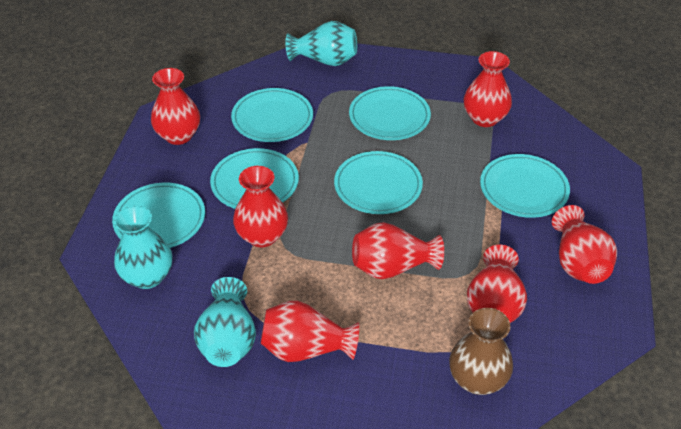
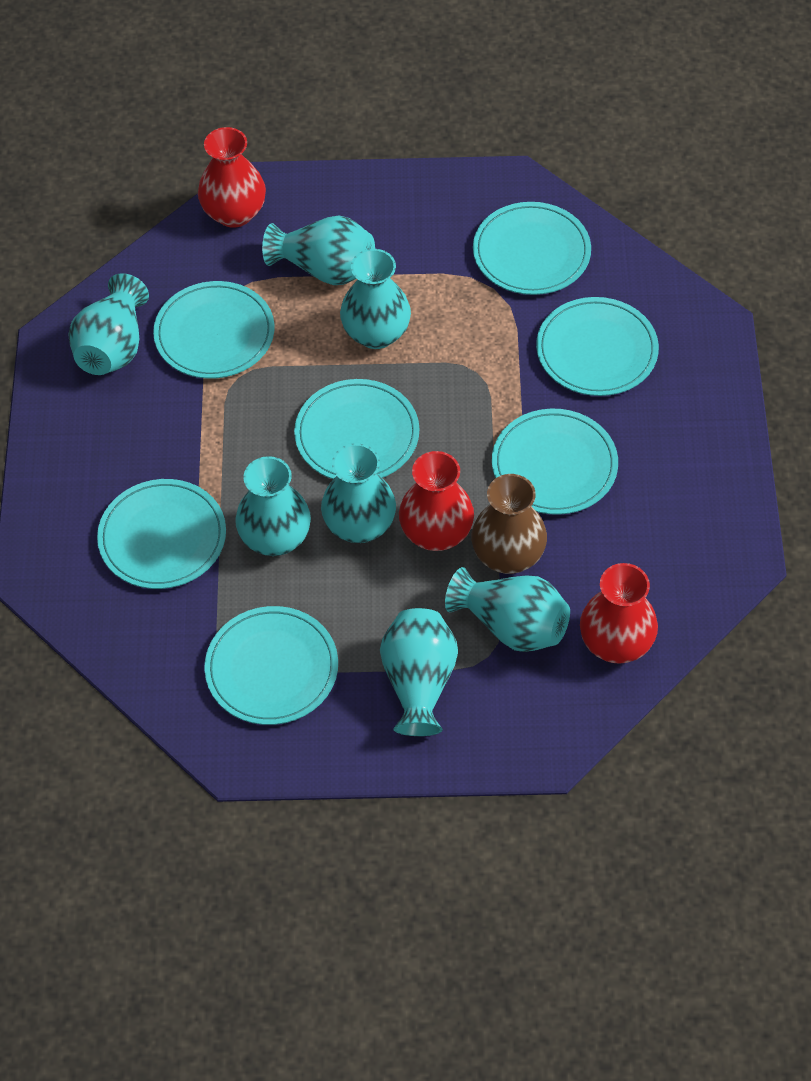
red vase: 7 -> 3
turquoise plate: 6 -> 7
turquoise vase: 3 -> 7

